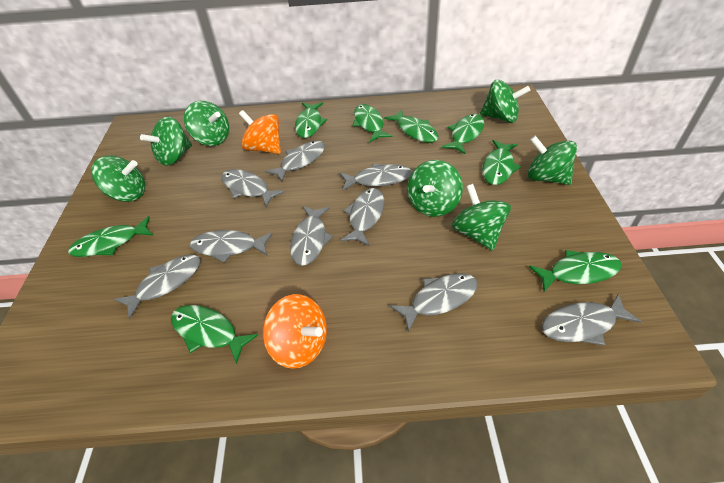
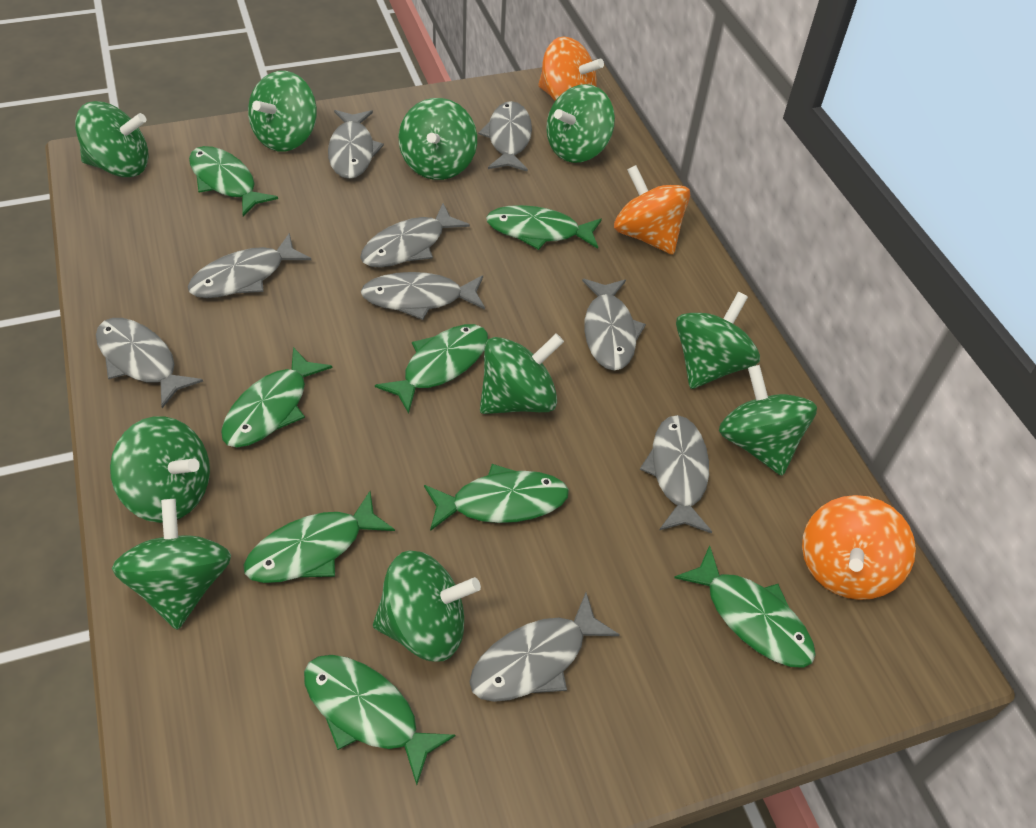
green spinning top: 7 -> 10
orange spinning top: 2 -> 3

